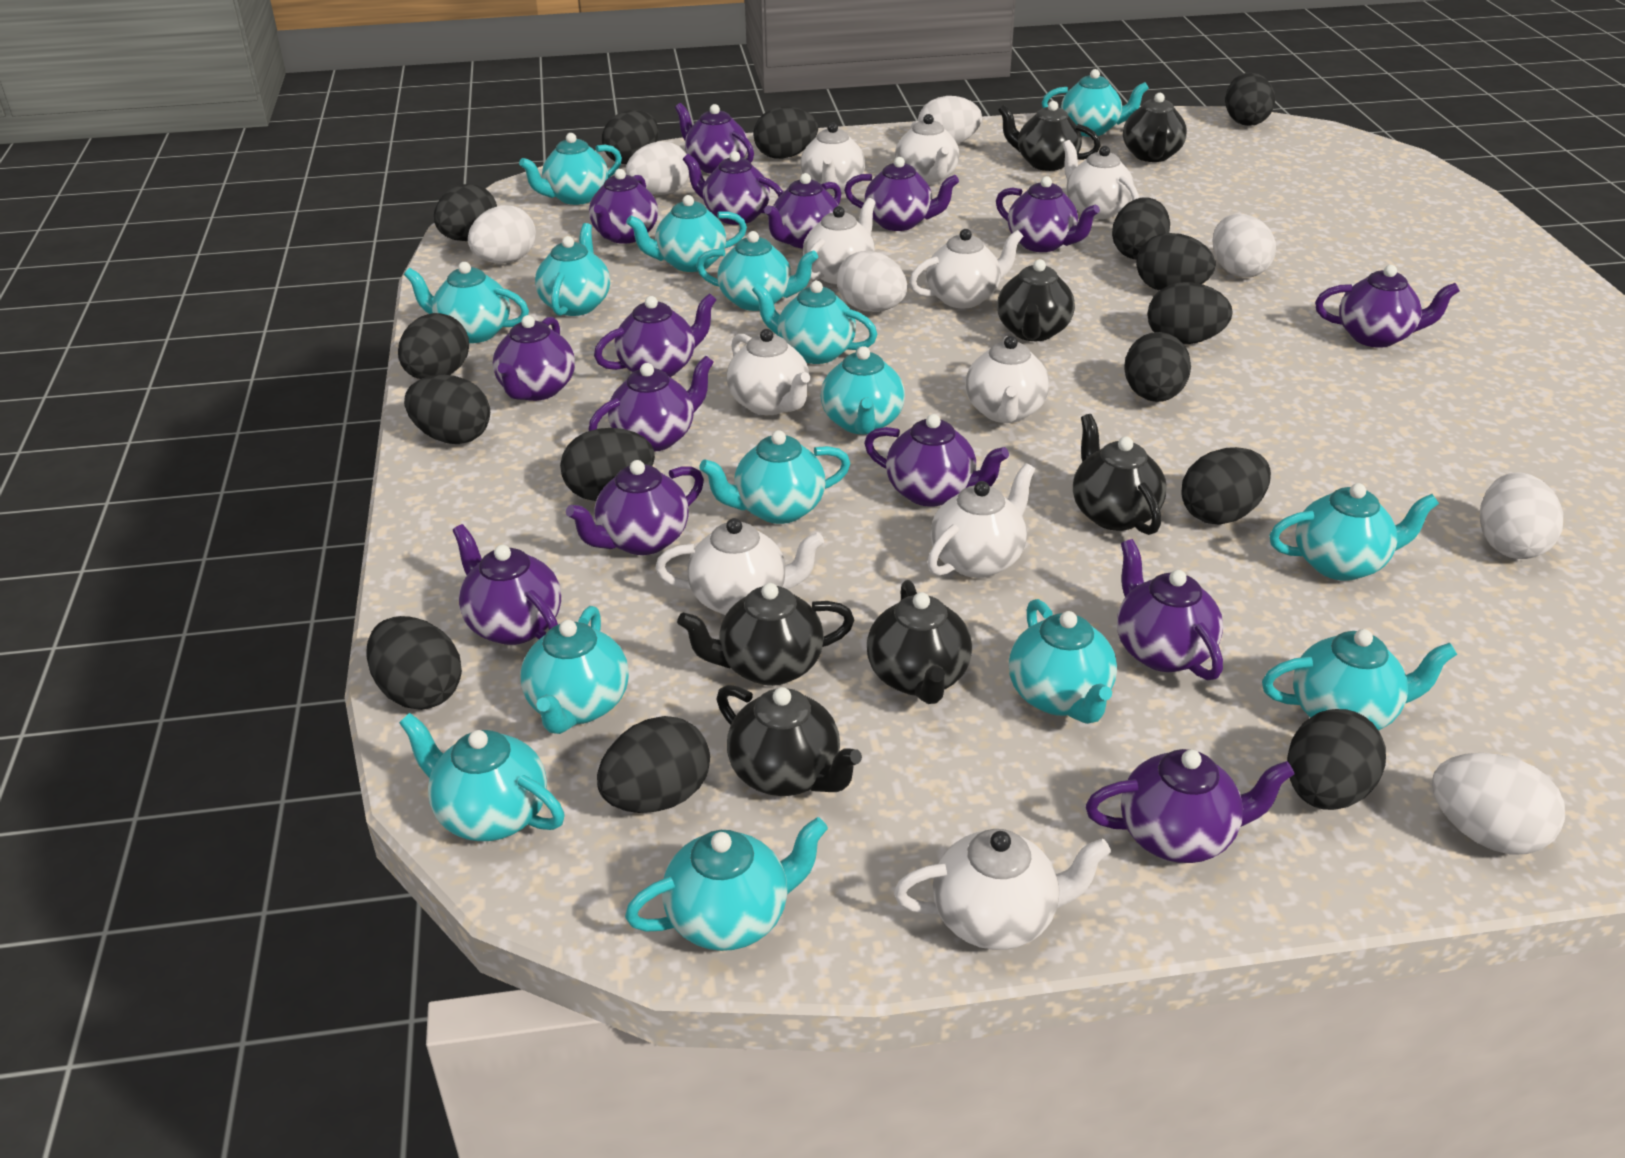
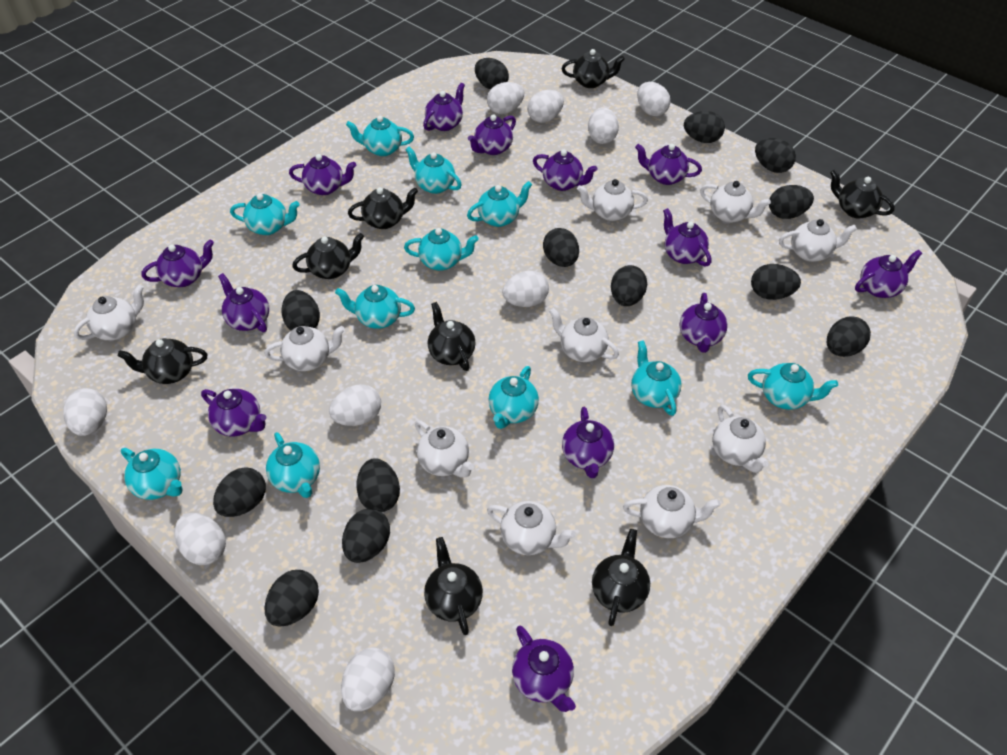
black egg: 15 -> 13
black teapot: 7 -> 8
purple teapot: 15 -> 13
turquoise teapot: 15 -> 11
white egg: 7 -> 9

